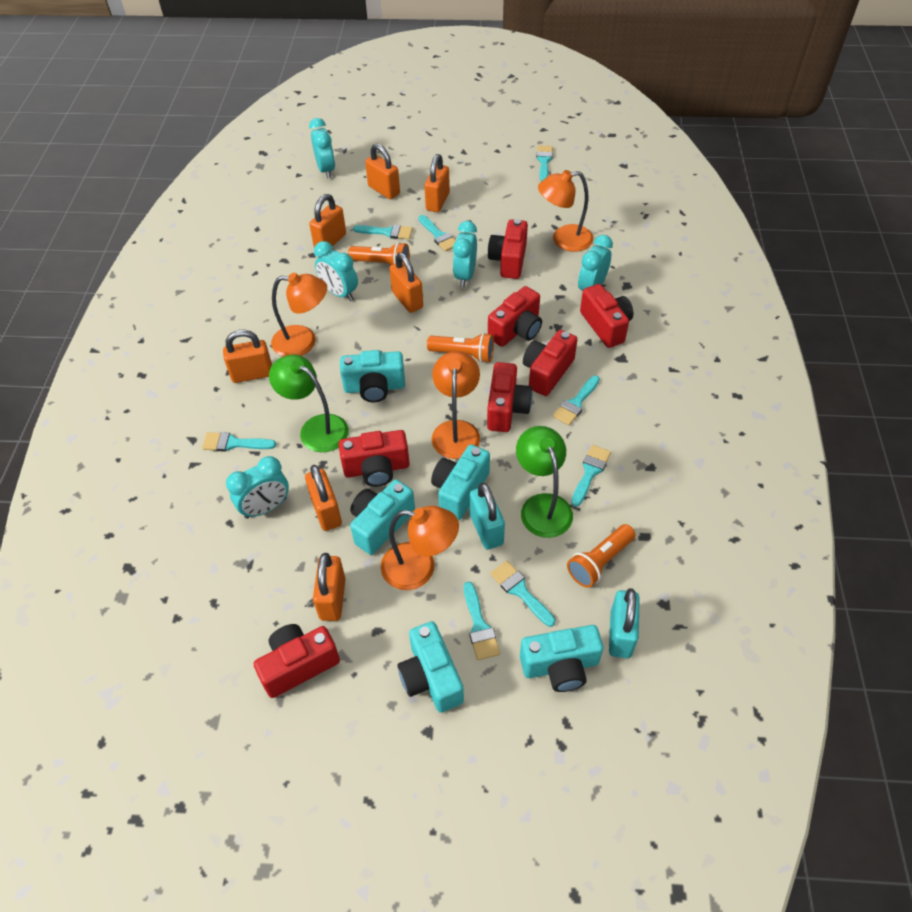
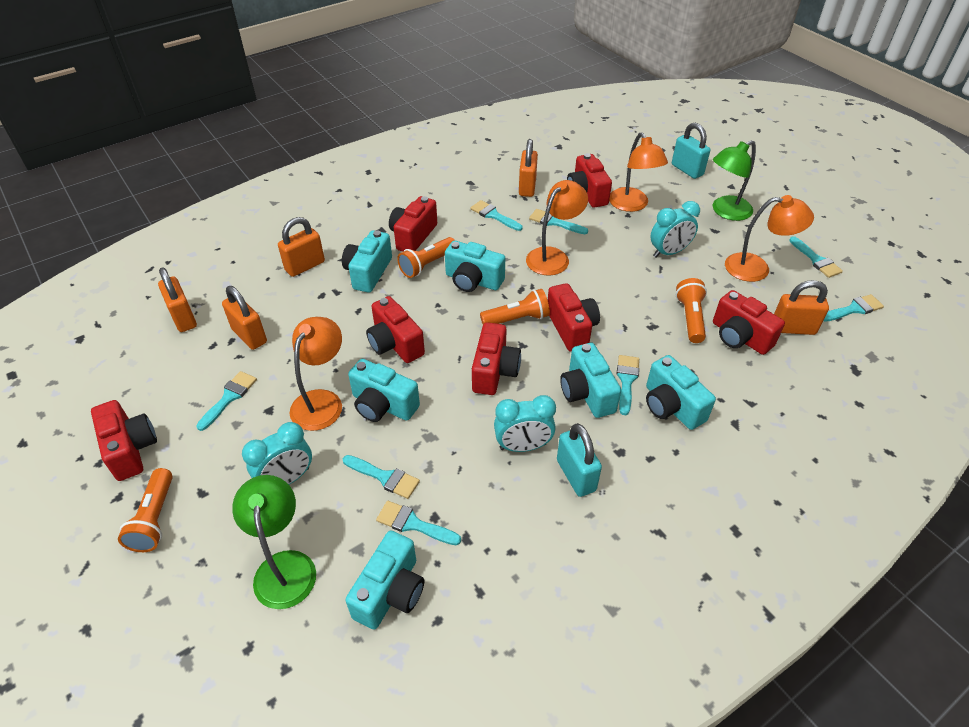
orange flashlight: 3 -> 4
orange padlock: 7 -> 5
turquoise camera: 5 -> 6
turquoise clock: 5 -> 3

